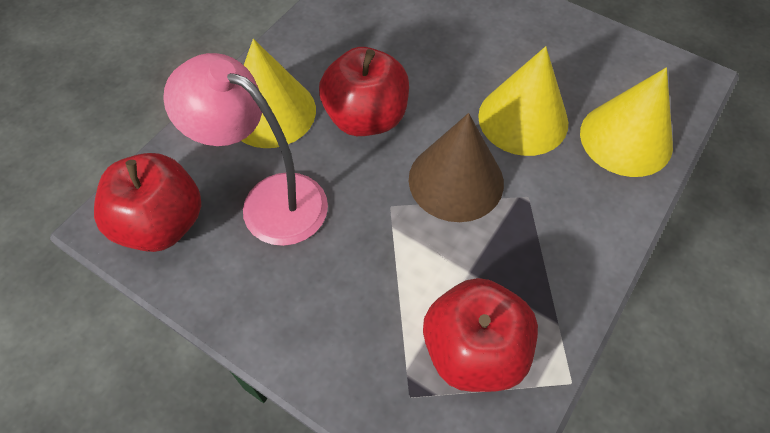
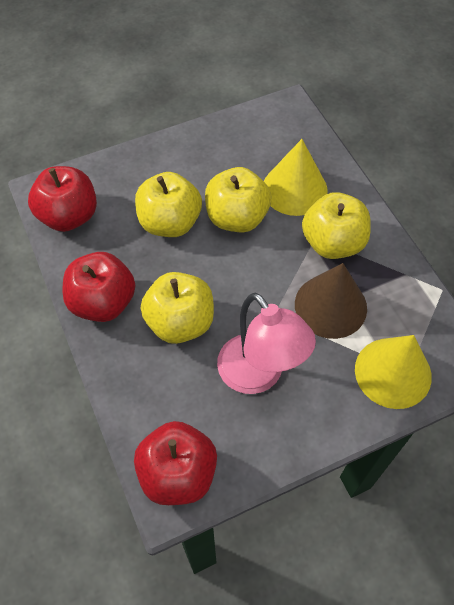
yellow apple: 0 -> 4
yellow cone: 3 -> 2

